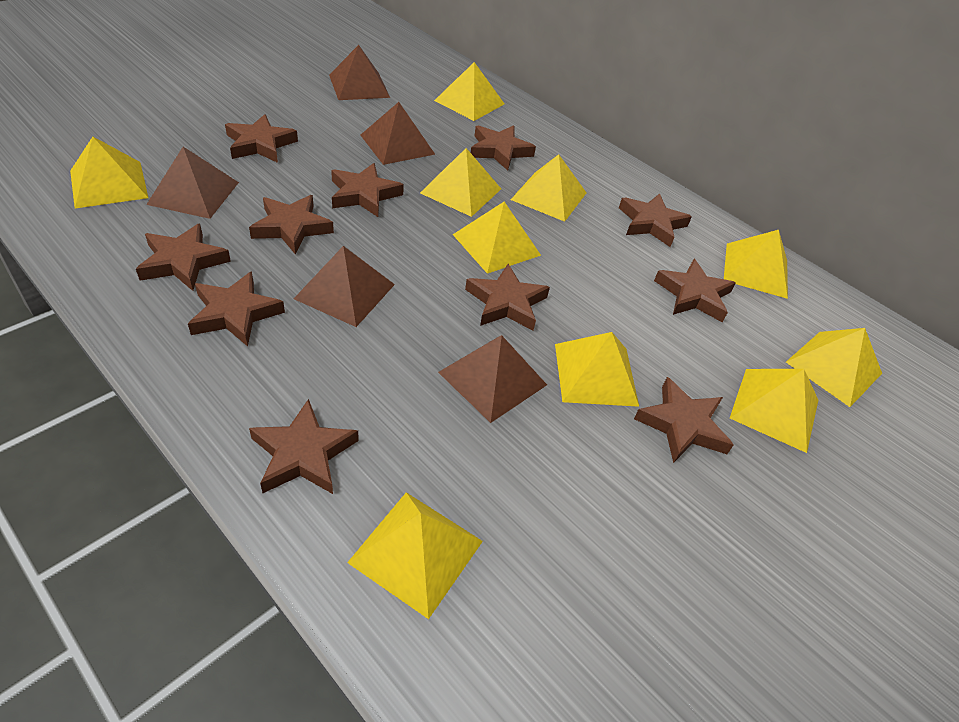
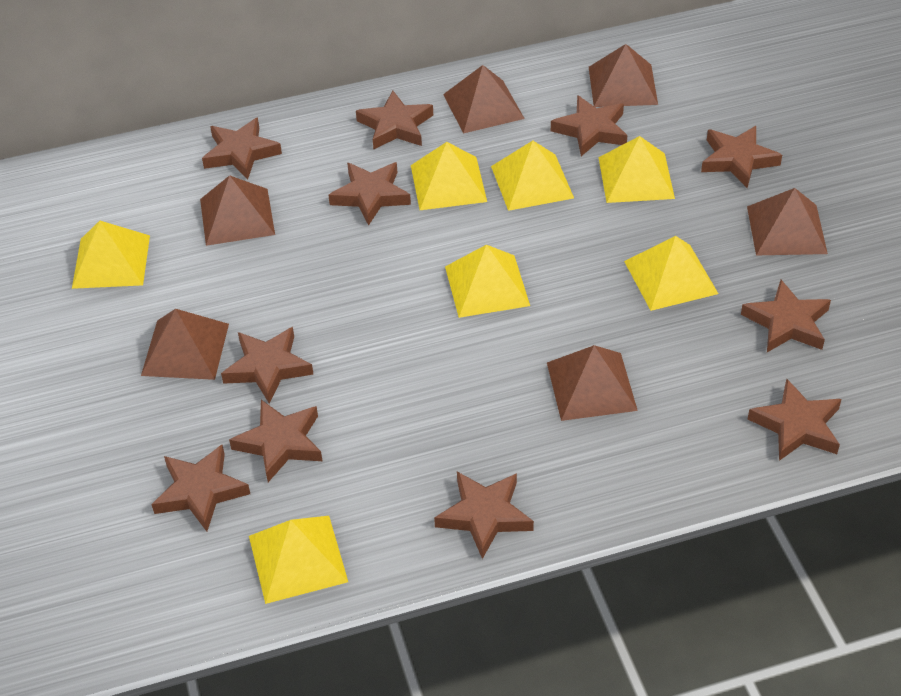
brown pyramid: 5 -> 6
yellow pyramid: 10 -> 7

